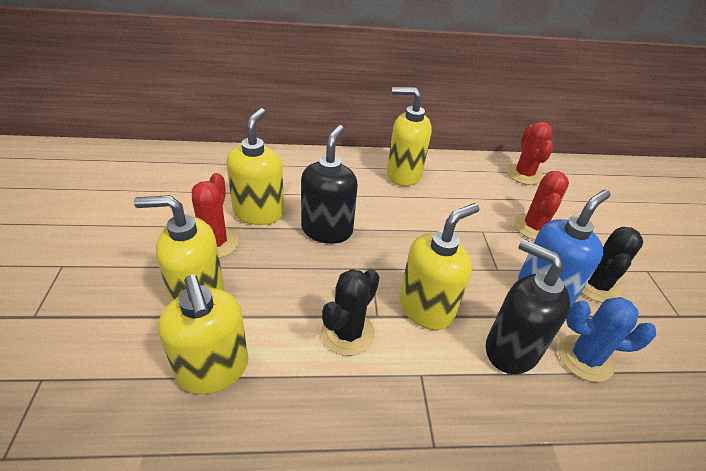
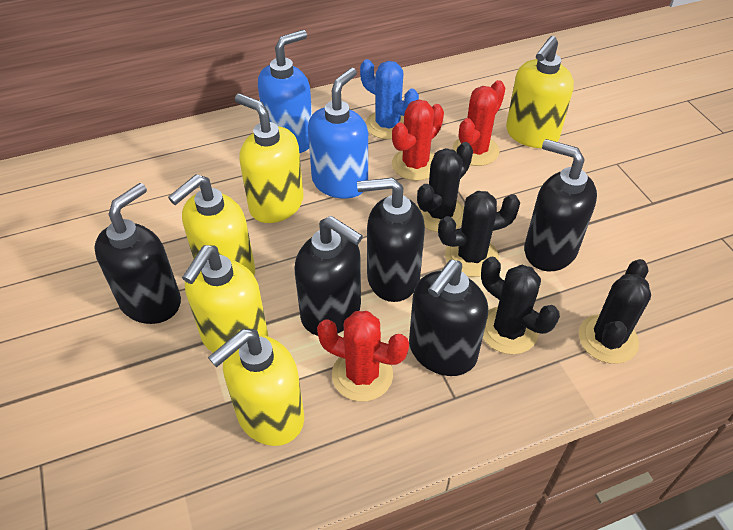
black cactus: 2 -> 4
black soap dispenser: 2 -> 5
blue soap dispenser: 1 -> 2

